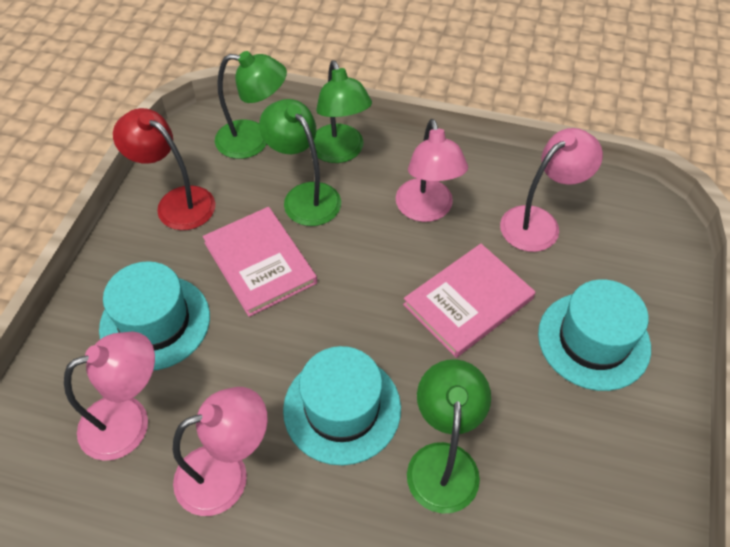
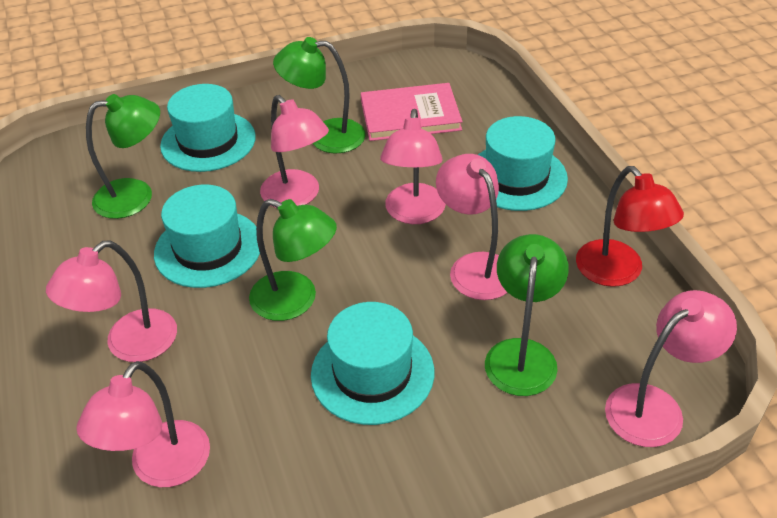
pink book: 2 -> 1
pink lamp: 4 -> 6
turquoise hat: 3 -> 4

